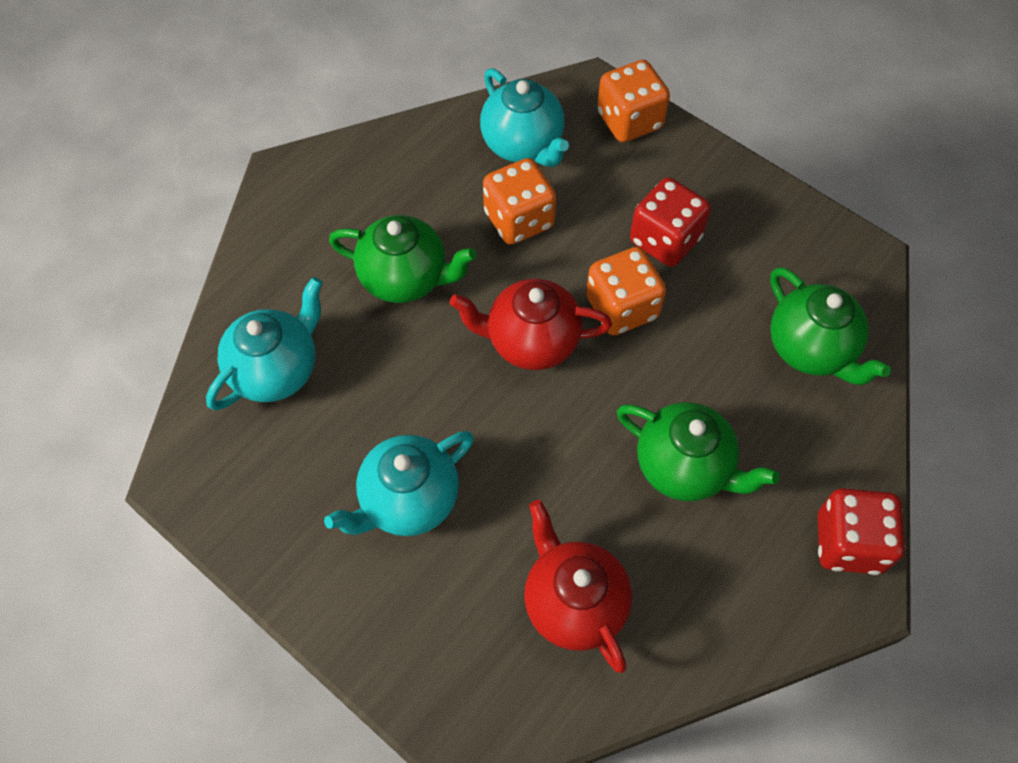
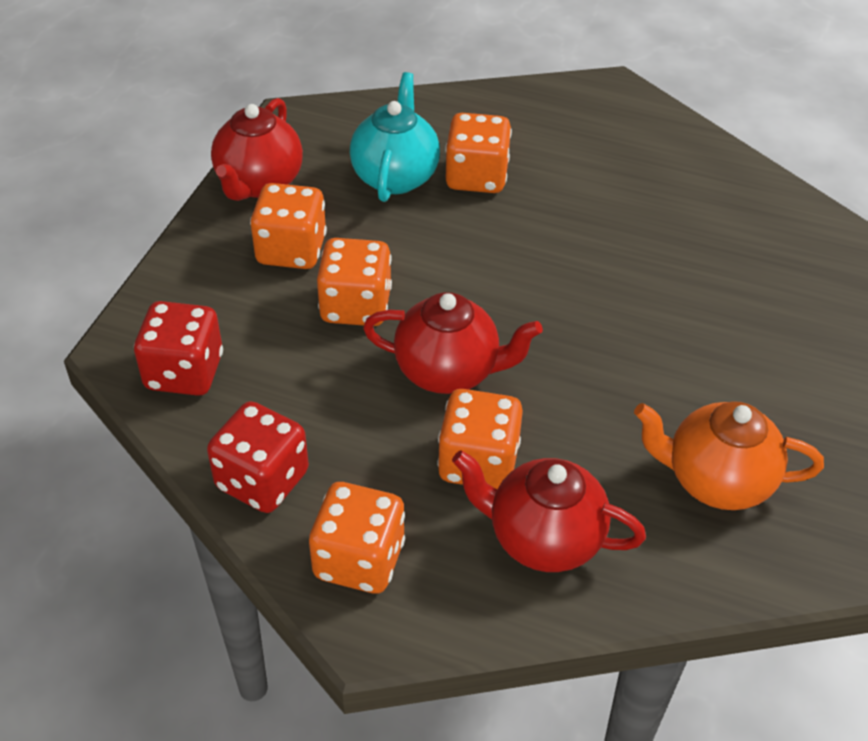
green teapot: 3 -> 0
orange dice: 3 -> 5
orange teapot: 0 -> 1
red teapot: 2 -> 3
turquoise teapot: 3 -> 1

